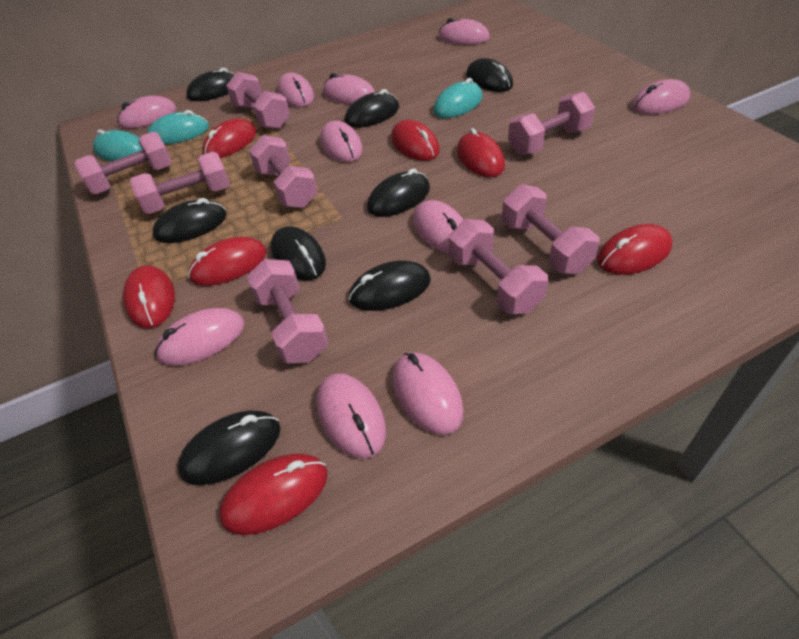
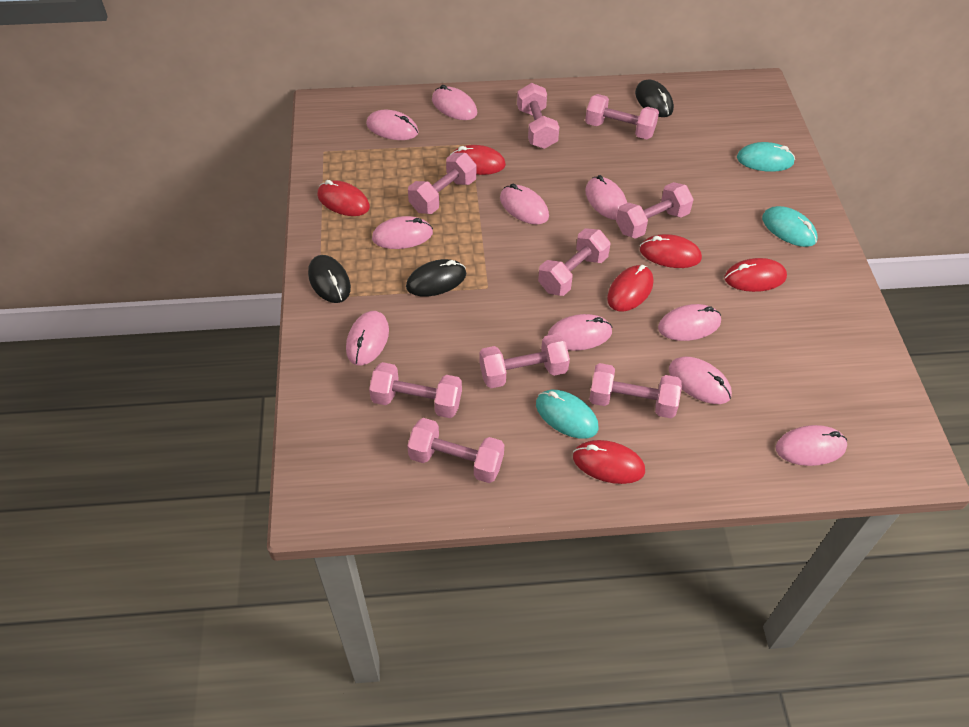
black mouse: 8 -> 3
pink dumbbell: 8 -> 9
red mouse: 7 -> 6

